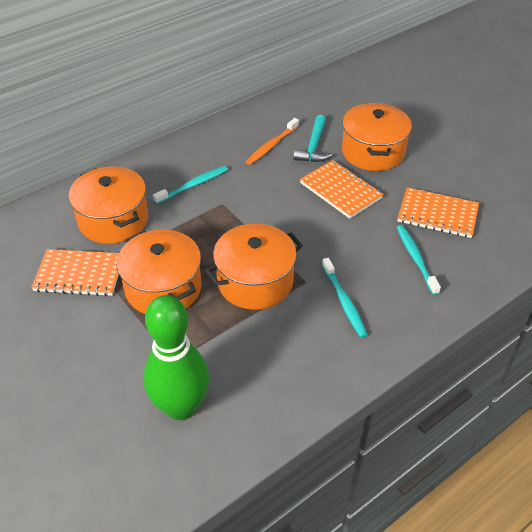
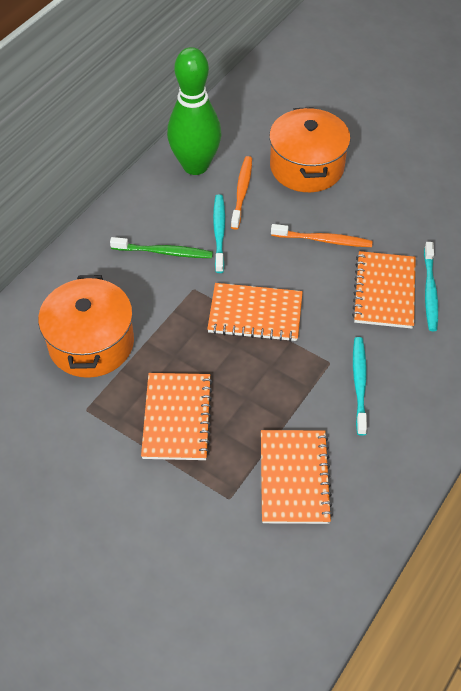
green toothbrush: 0 -> 1
orange notebook: 3 -> 4
orange pot: 4 -> 2
orange toothbrush: 1 -> 2
turquoise hammer: 1 -> 0

